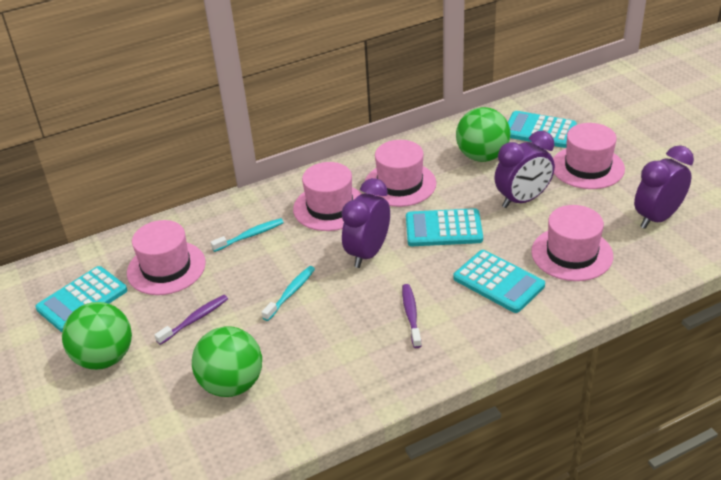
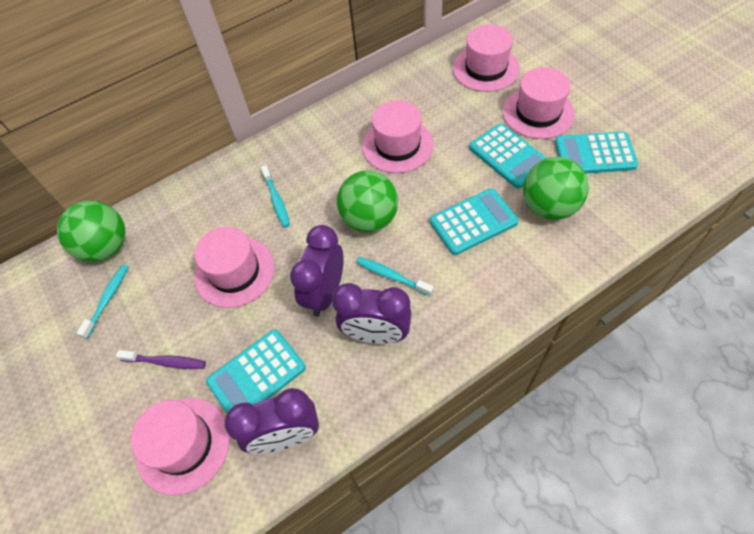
purple toothbrush: 2 -> 1
turquoise toothbrush: 2 -> 3

